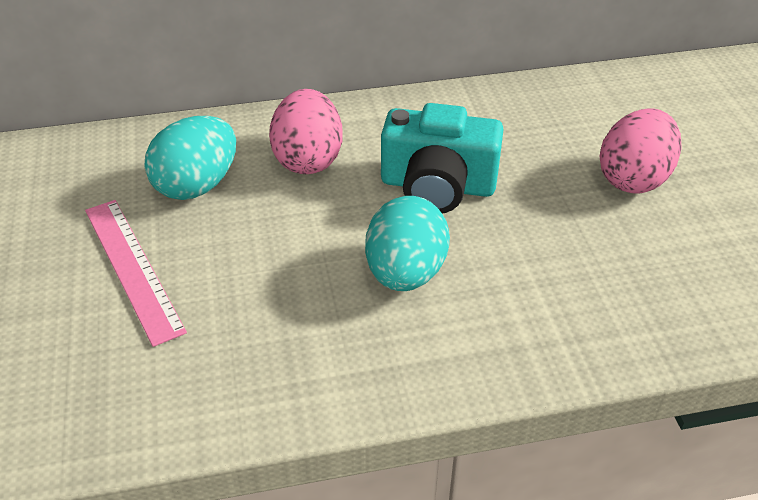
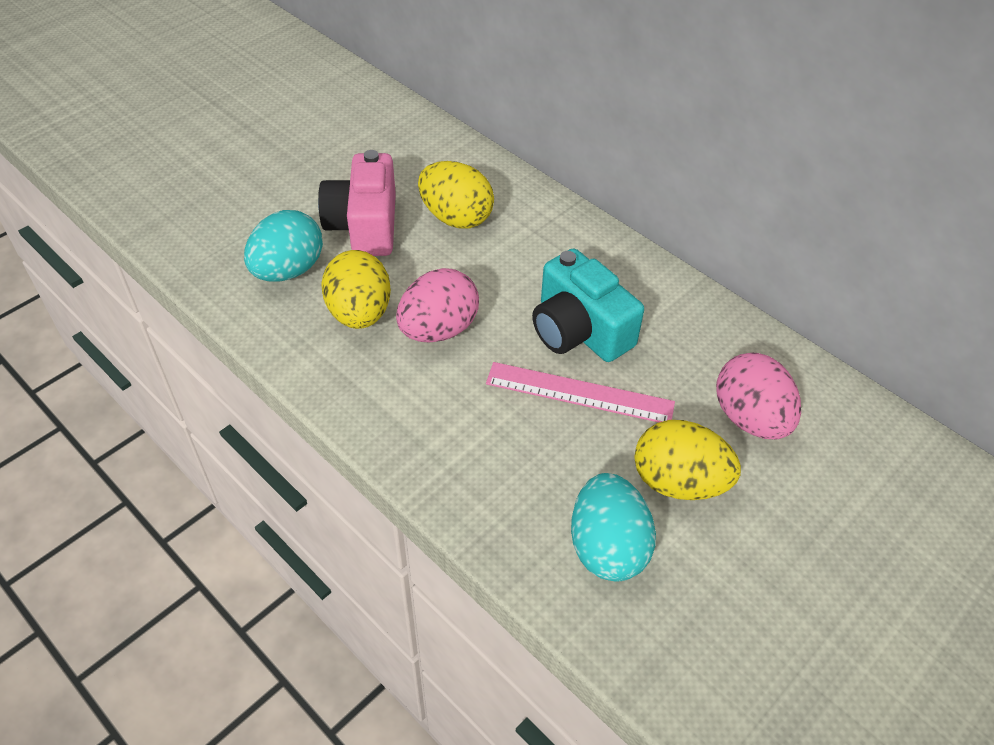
pink camera: 0 -> 1
yellow egg: 0 -> 3

